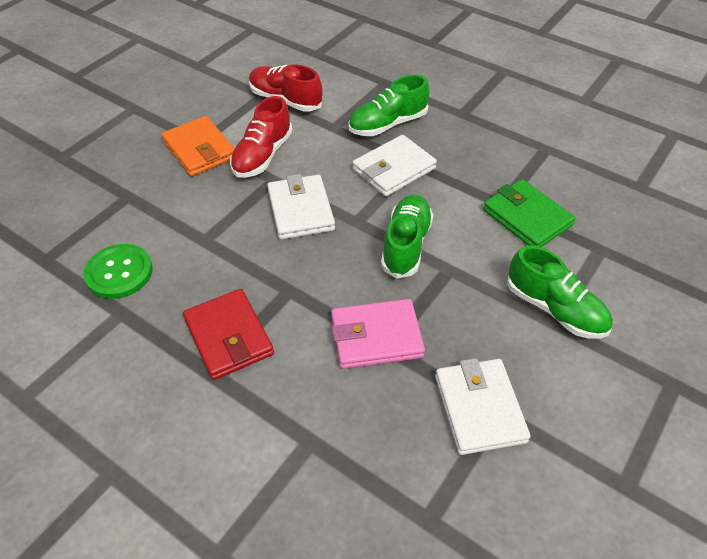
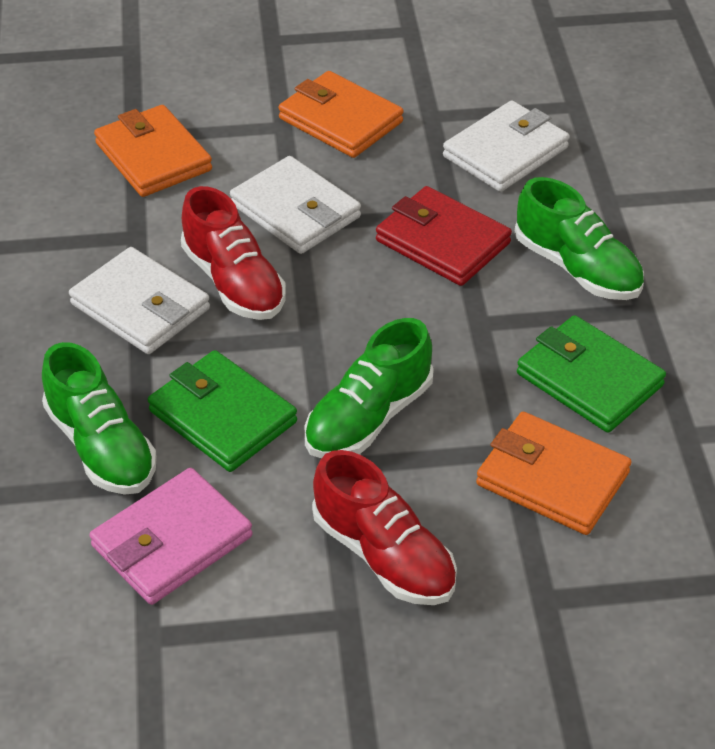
green button: 1 -> 0
green wallet: 1 -> 2
orange wallet: 1 -> 3

